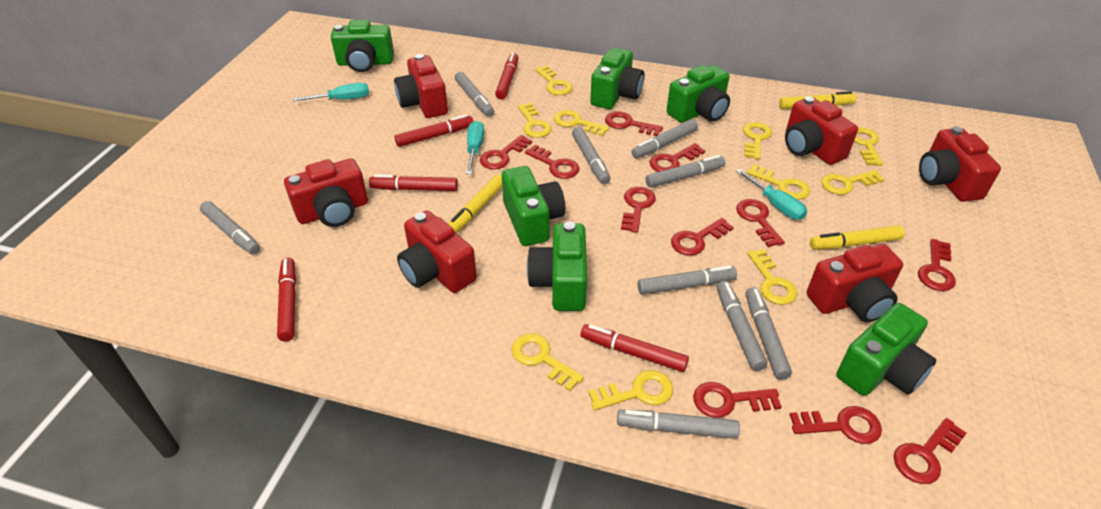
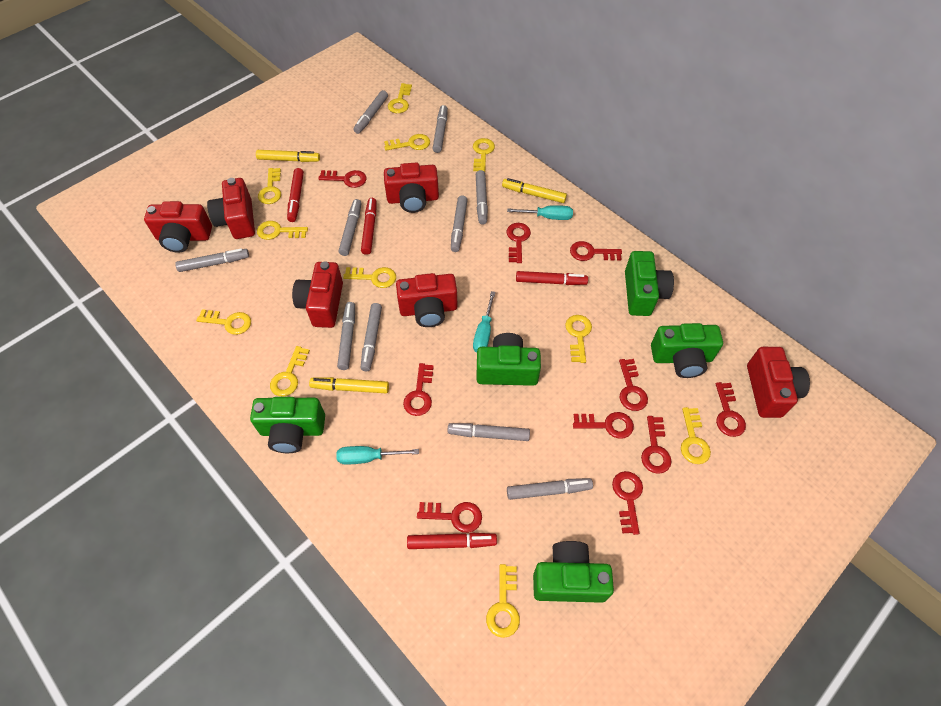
green camera: 6 -> 5
grey marker: 9 -> 10
red key: 11 -> 10
red marker: 5 -> 4
yellow key: 10 -> 11

